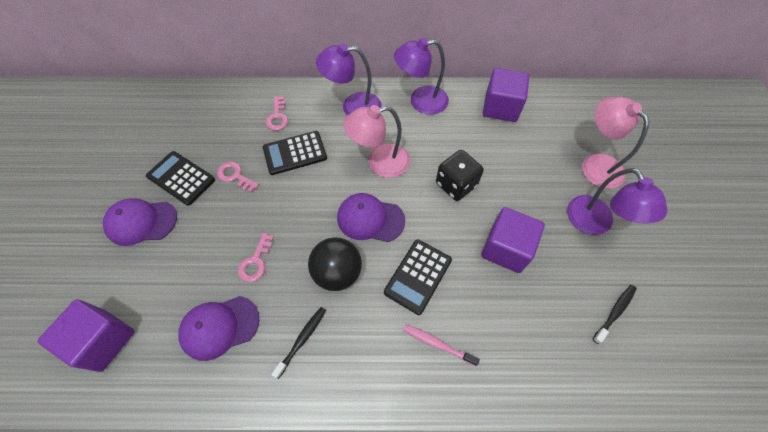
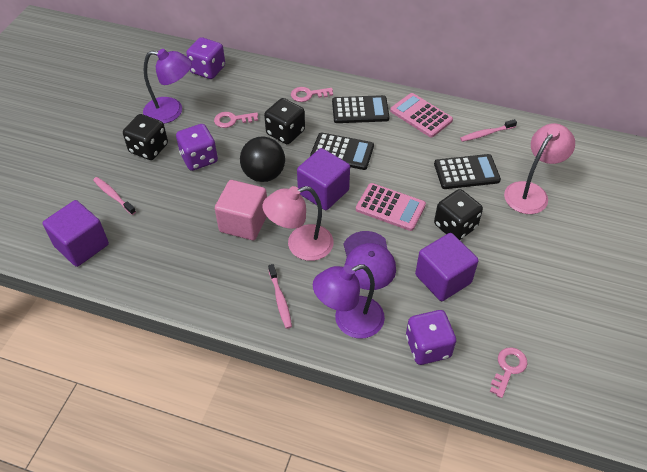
black dice: 1 -> 3
black toothbrush: 2 -> 0
pink calculator: 0 -> 2
pink cube: 0 -> 1
pink toothbrush: 1 -> 3
purple cap: 3 -> 1
purple dice: 0 -> 3
purple lamp: 3 -> 2

